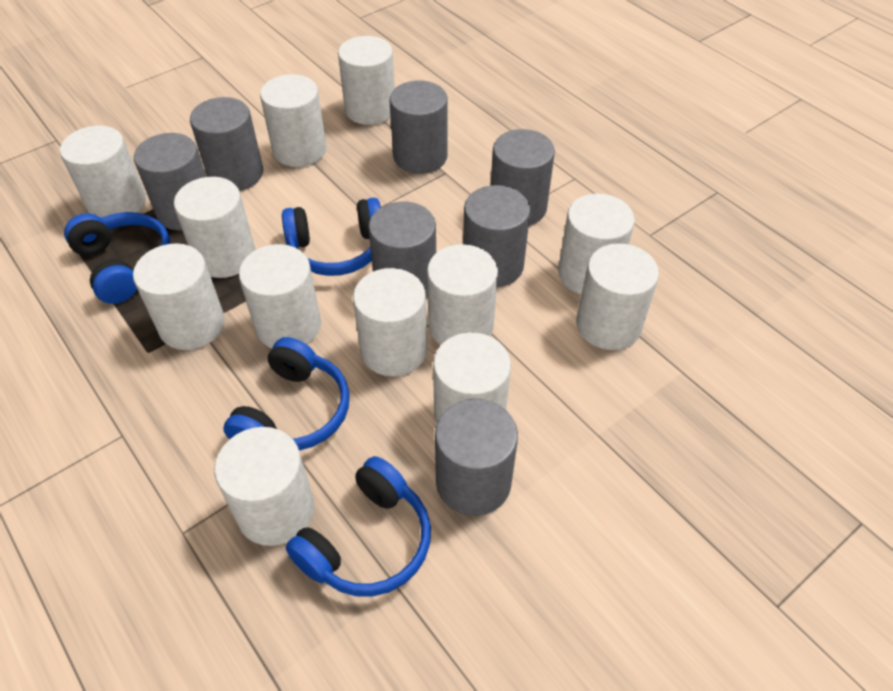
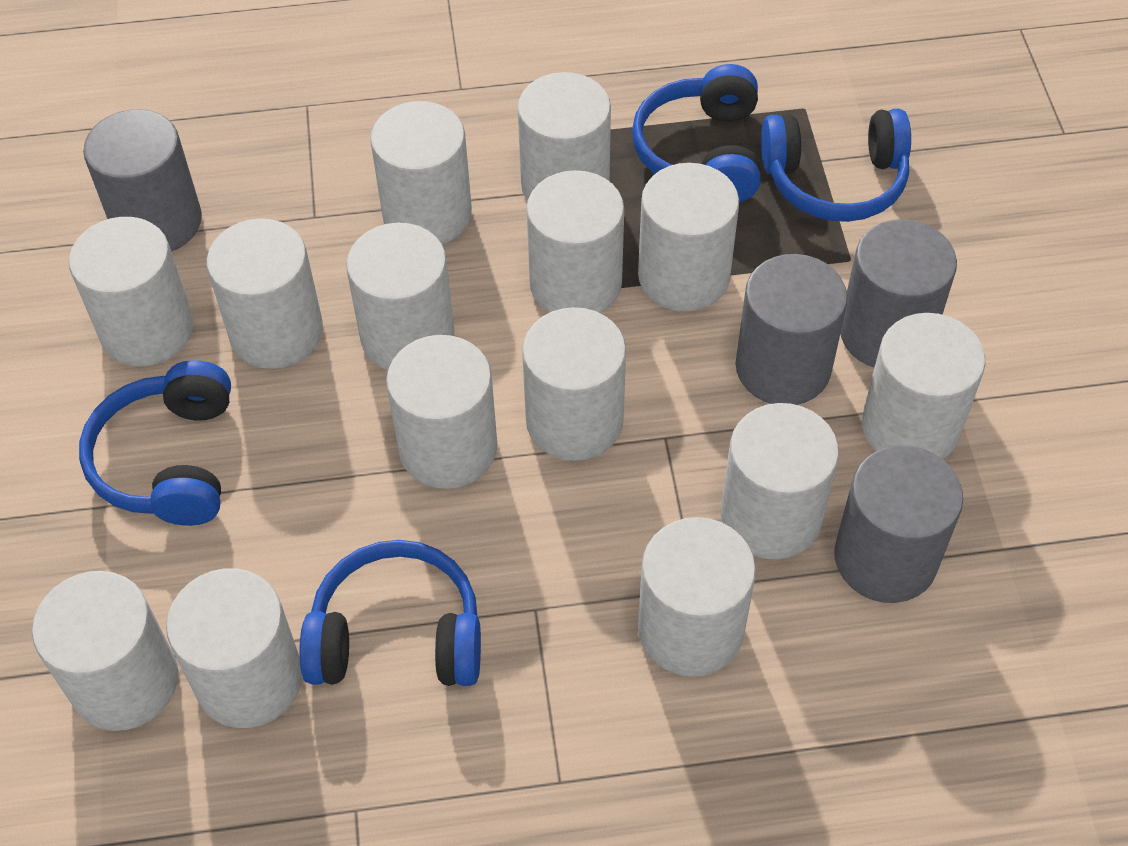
grey cylinder: 7 -> 4
white cylinder: 12 -> 14

